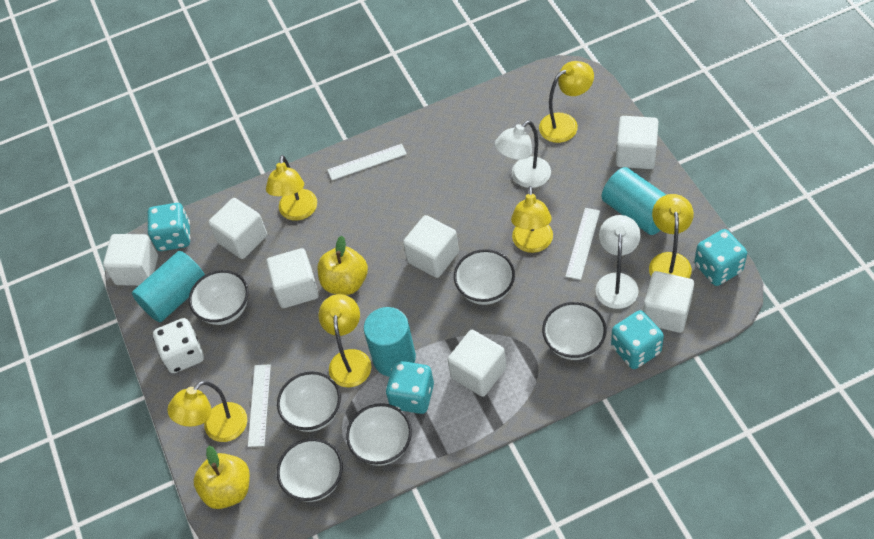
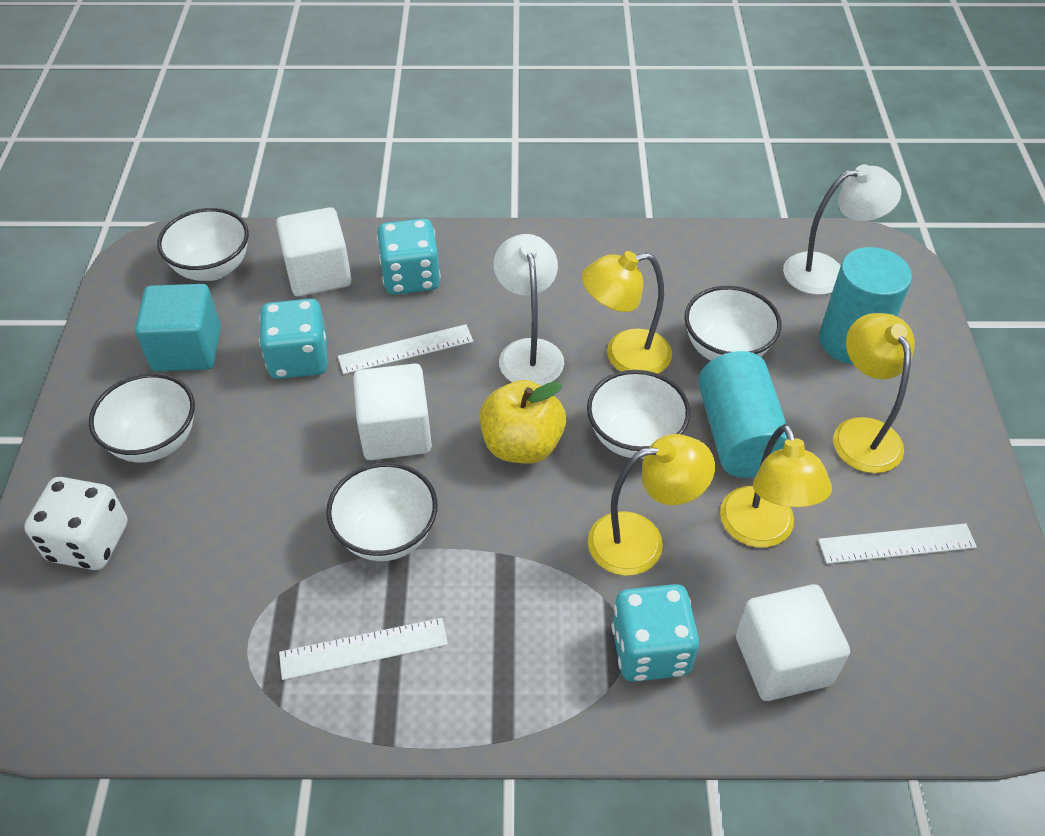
turquoise cube: 0 -> 1
turquoise cylinder: 3 -> 2
turquoise dice: 4 -> 3
white bowl: 6 -> 5
white cube: 7 -> 3
yellow apple: 2 -> 1
yellow lamp: 6 -> 4

